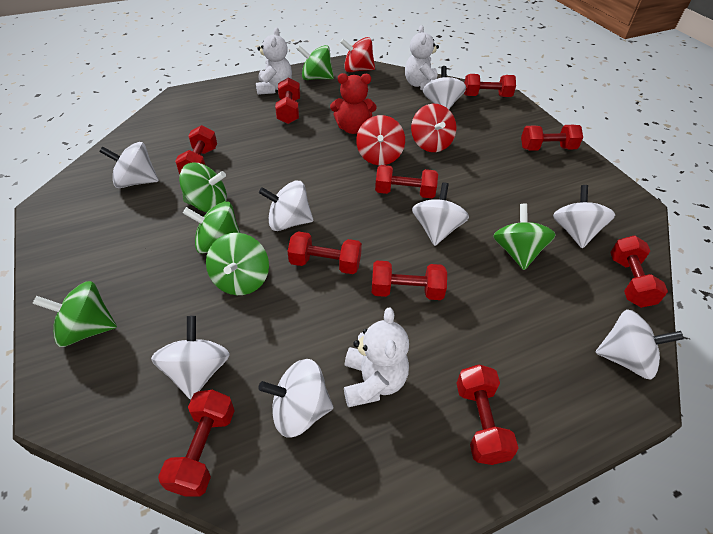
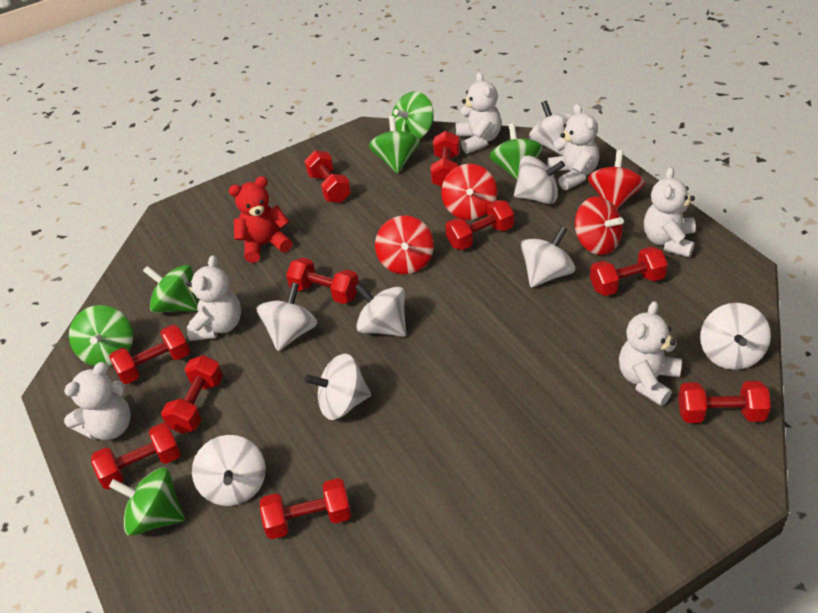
red spinning top: 3 -> 4
white teddy bear: 3 -> 6

